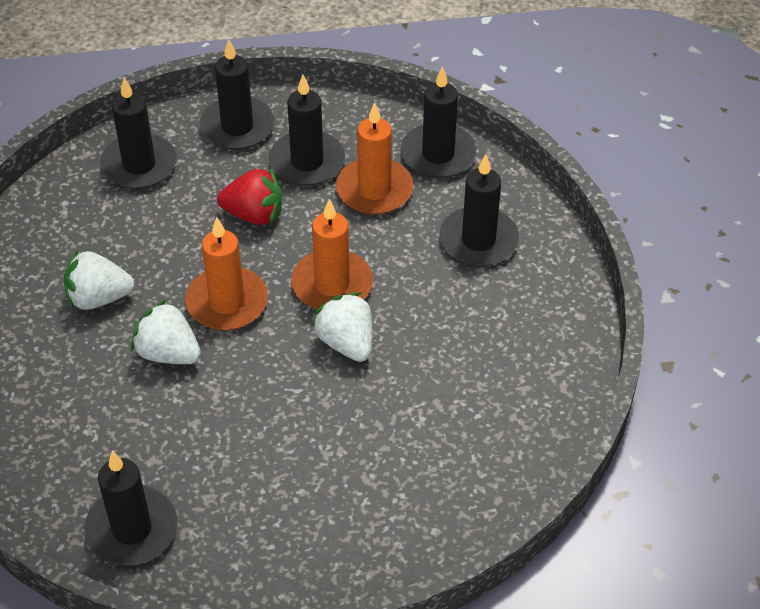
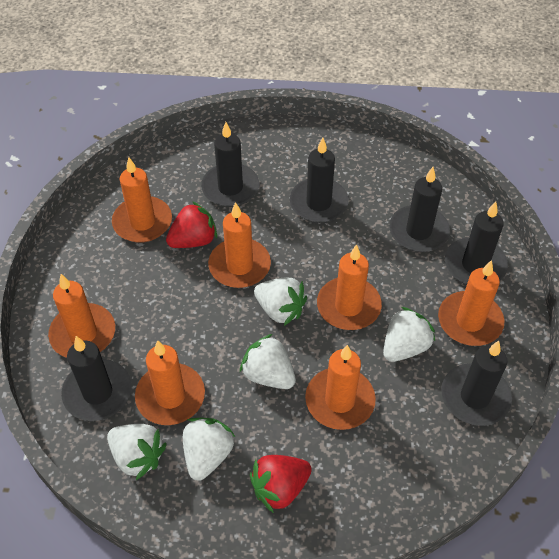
orange candle: 3 -> 7
red strawberry: 1 -> 2
white strawberry: 3 -> 5

